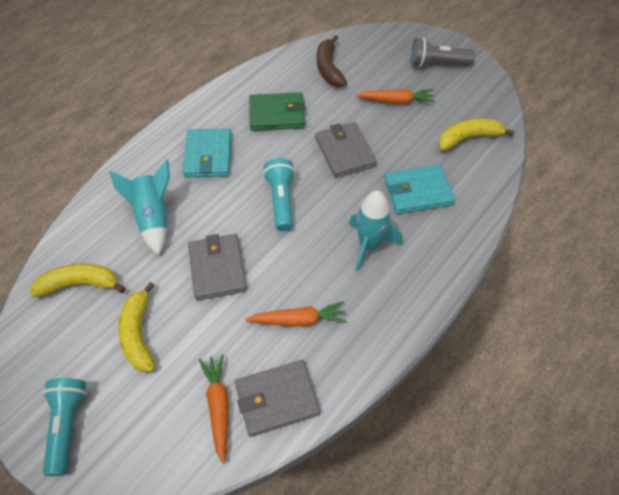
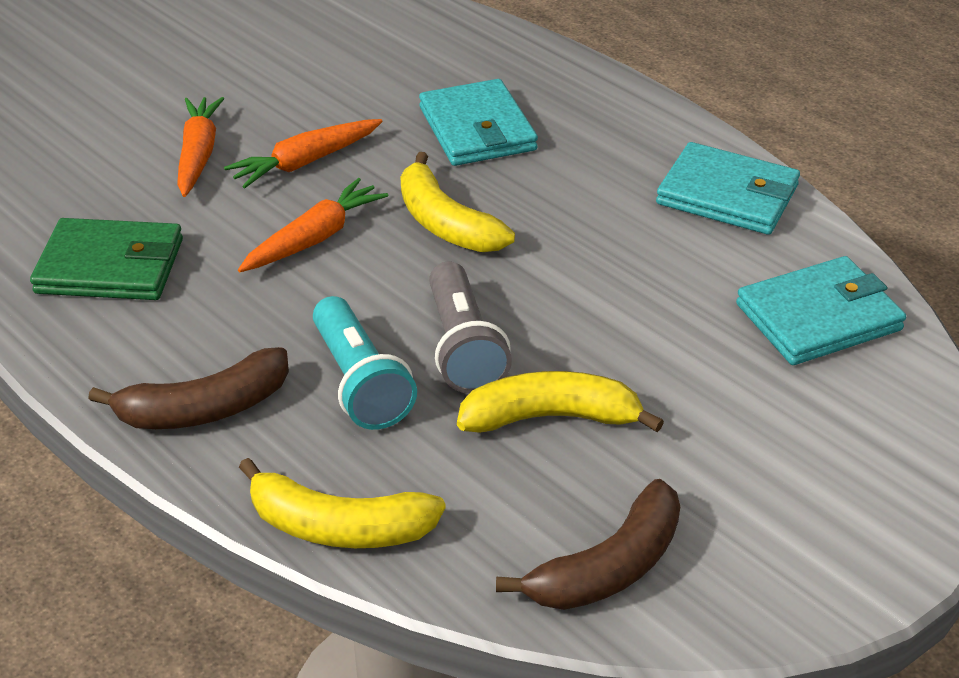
brown banana: 1 -> 2
grey wallet: 3 -> 0
turquoise flashlight: 2 -> 1
turquoise rocket: 2 -> 0
turquoise wallet: 2 -> 3

